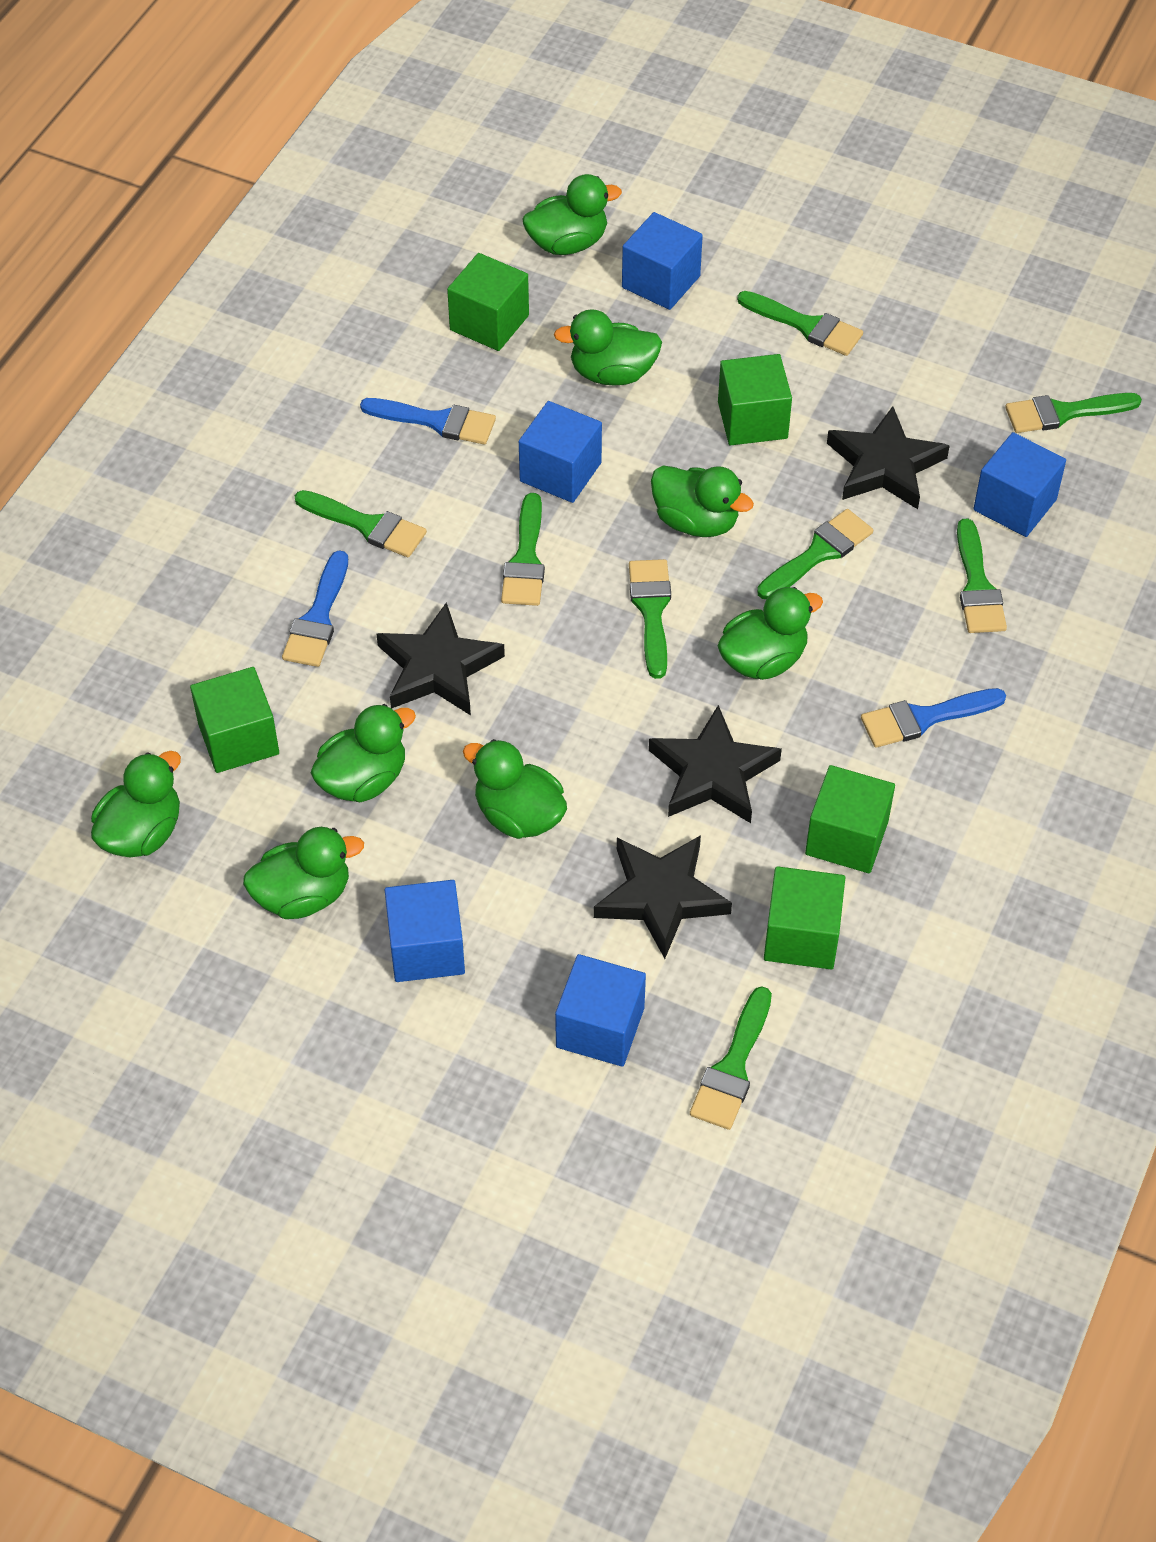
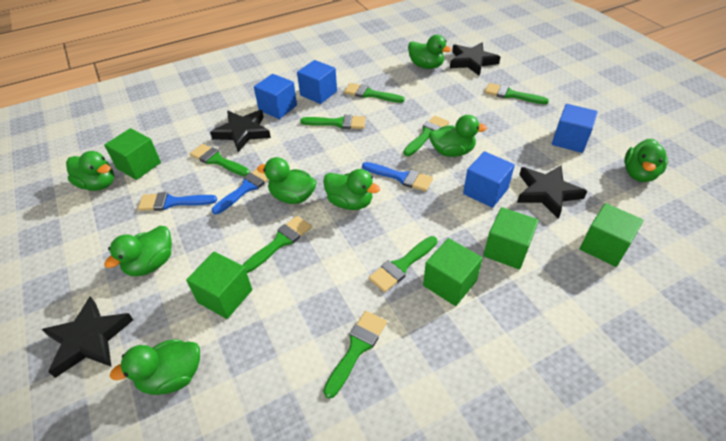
blue cube: 5 -> 4

